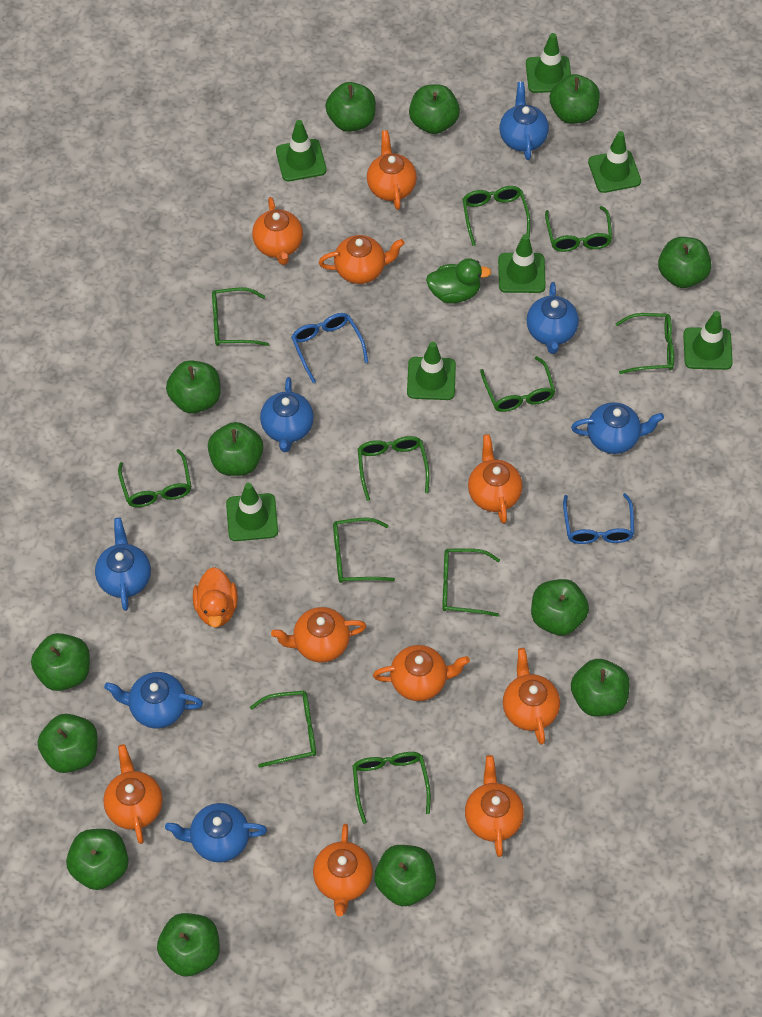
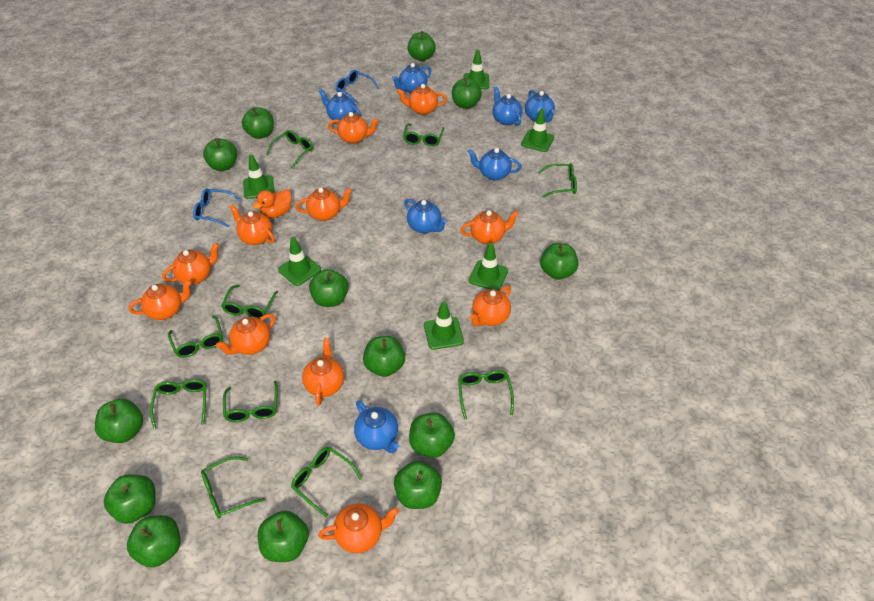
green duck: 1 -> 0
green glasses: 11 -> 10
green traffic cone: 7 -> 6
orange teapot: 10 -> 11

